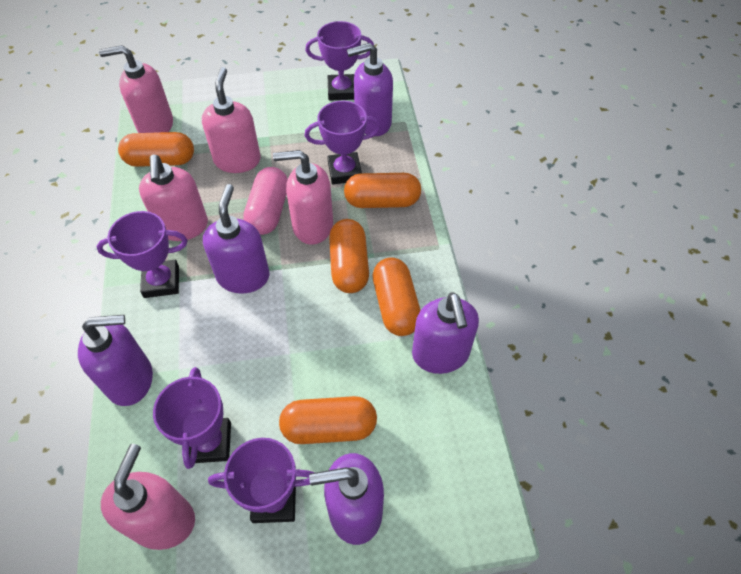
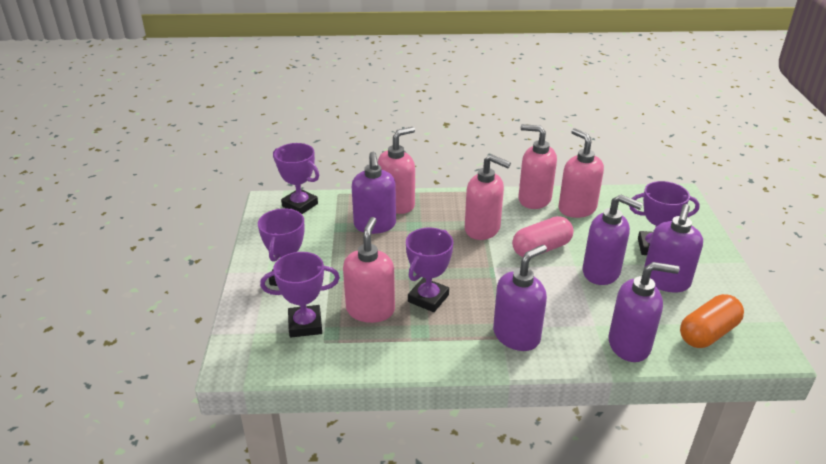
orange capsule: 5 -> 1

